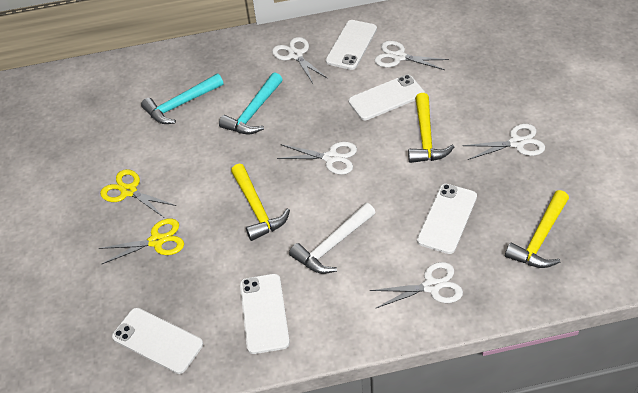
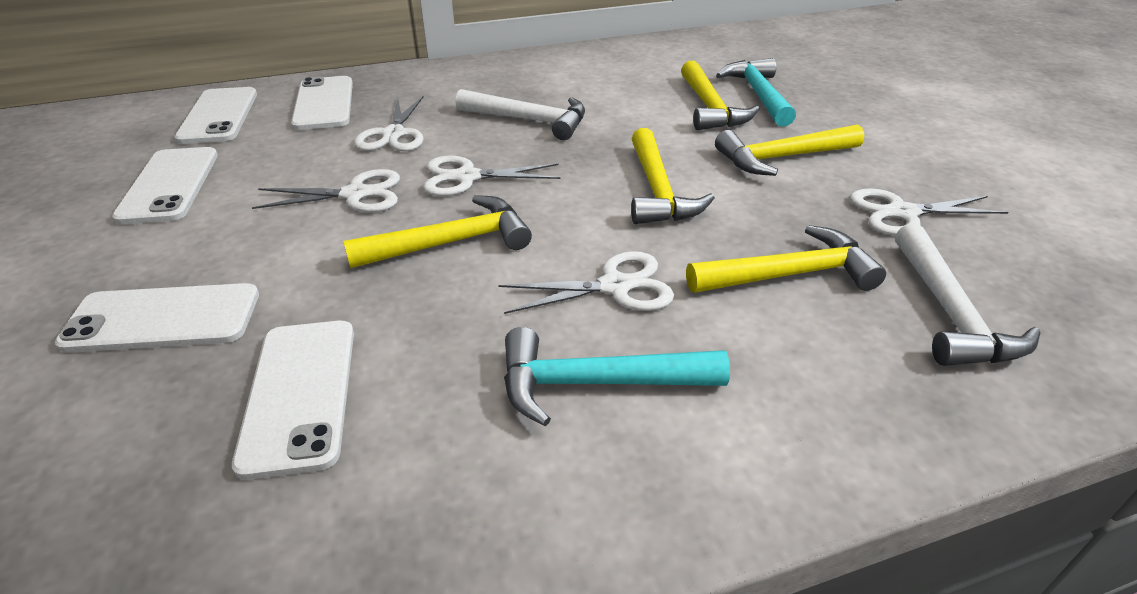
white hammer: 1 -> 2
yellow hammer: 3 -> 5
yellow scissors: 2 -> 0

